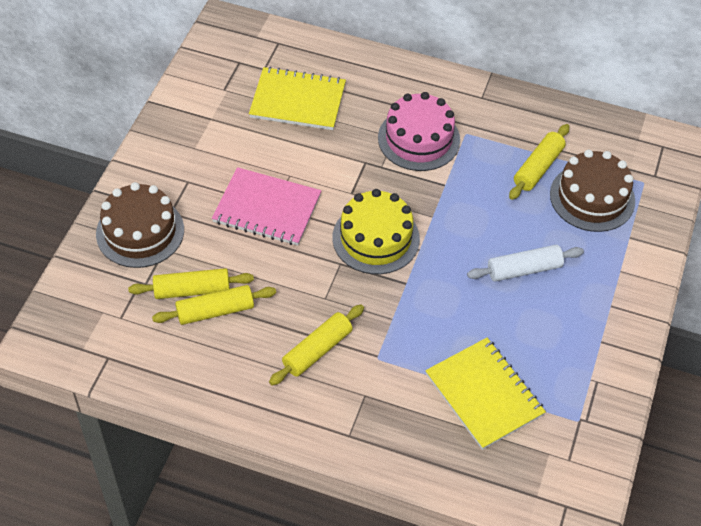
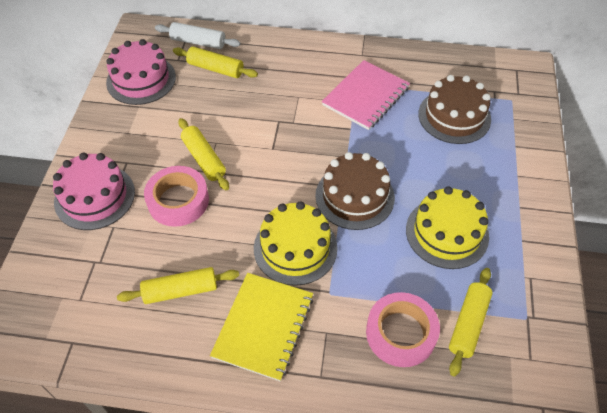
pink cake: 1 -> 2
pink tape: 0 -> 2
yellow cake: 1 -> 2
yellow notebook: 2 -> 1

